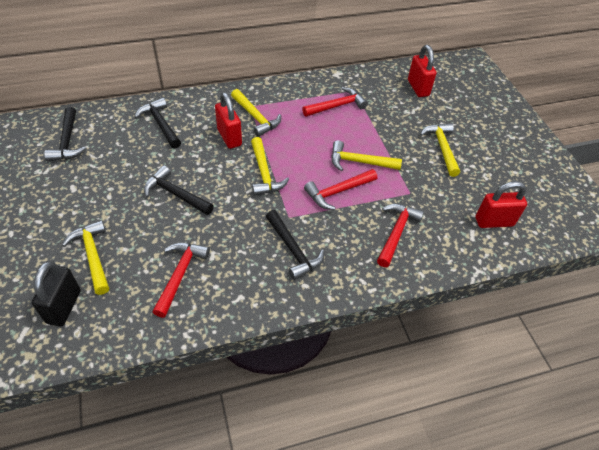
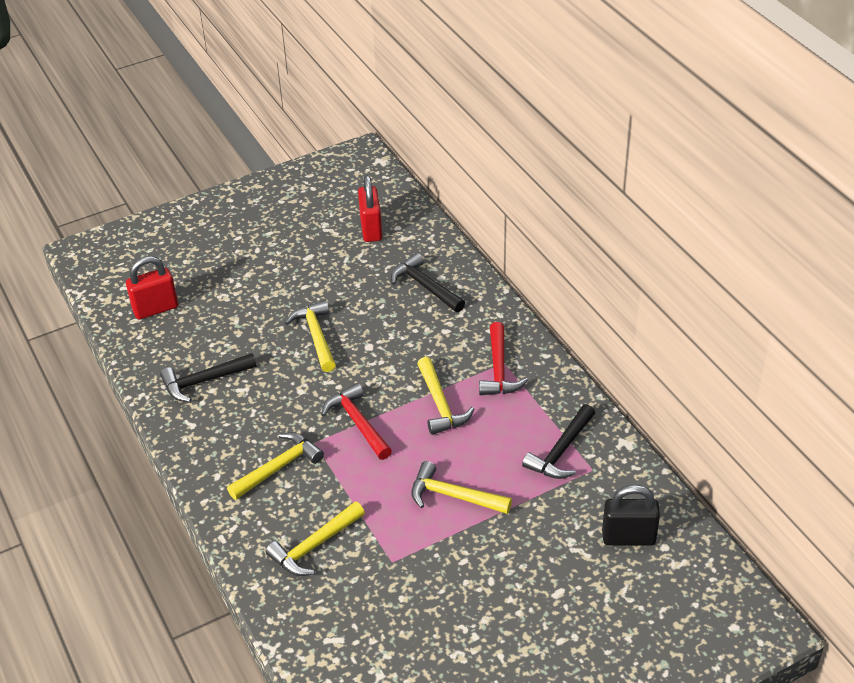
black hammer: 4 -> 3
red hammer: 4 -> 2
red padlock: 3 -> 2

